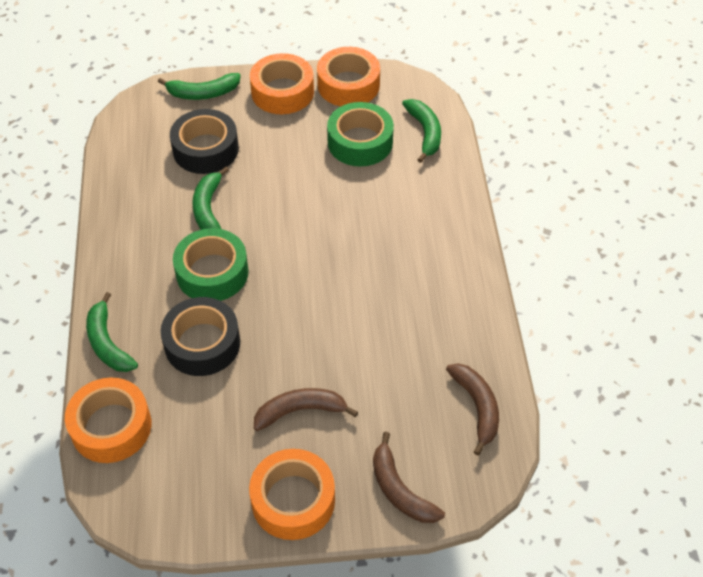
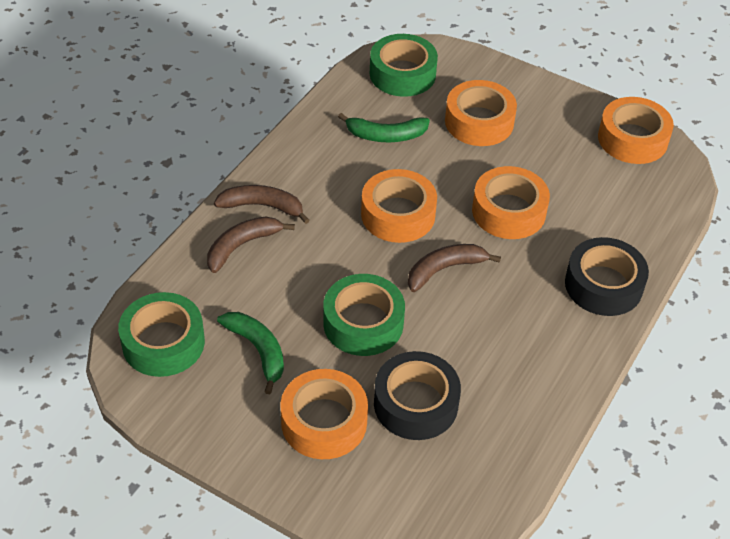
green banana: 4 -> 2
green tape: 2 -> 3
orange tape: 4 -> 5

